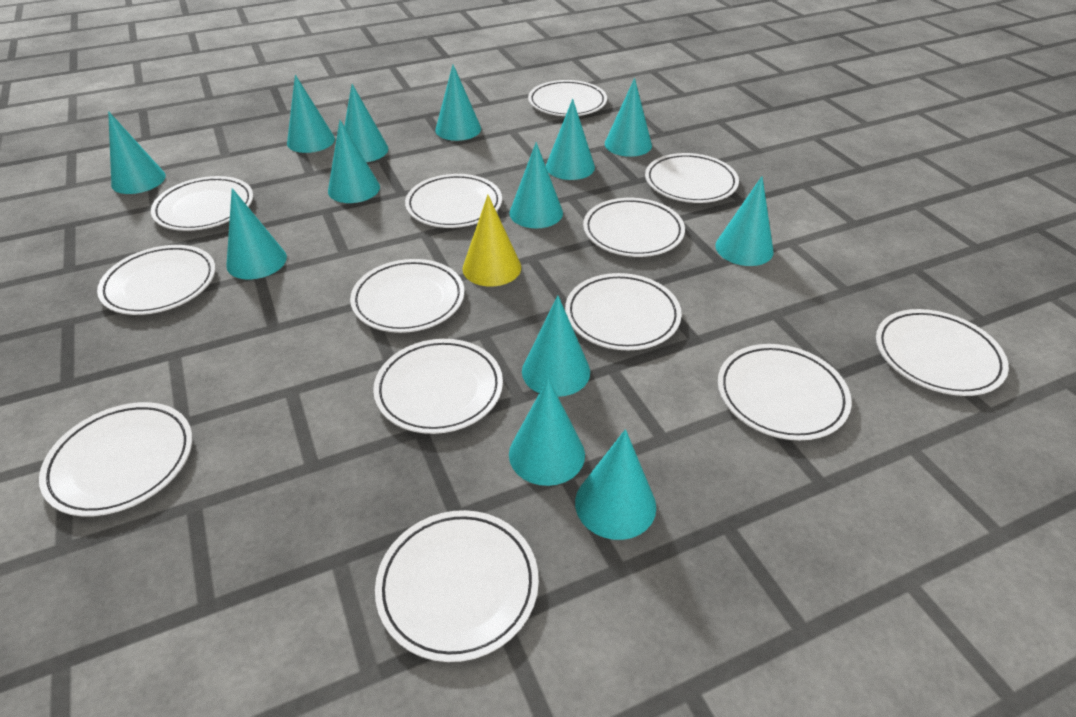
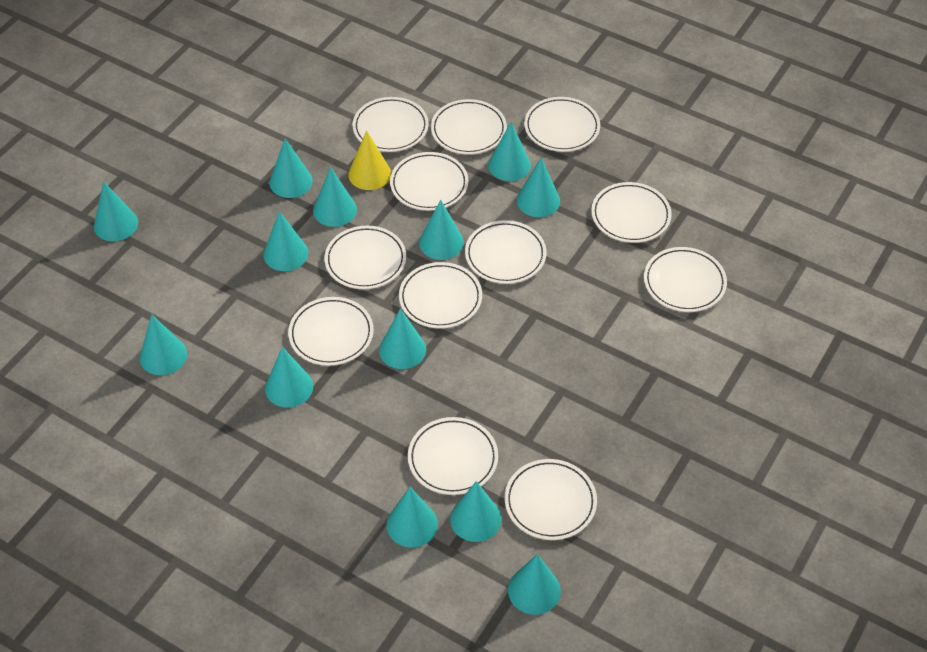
white plate: 13 -> 12

